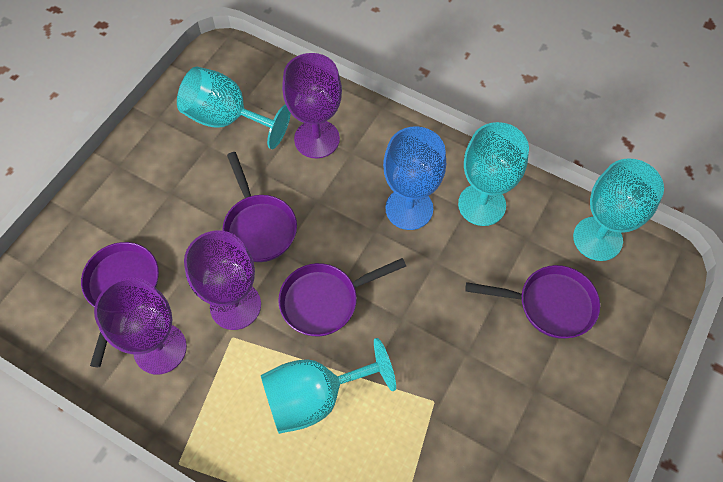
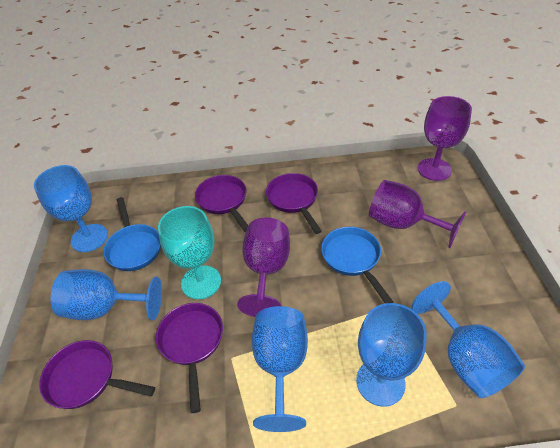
blue goblet: 1 -> 5
blue pan: 0 -> 2
turquoise goblet: 4 -> 1

